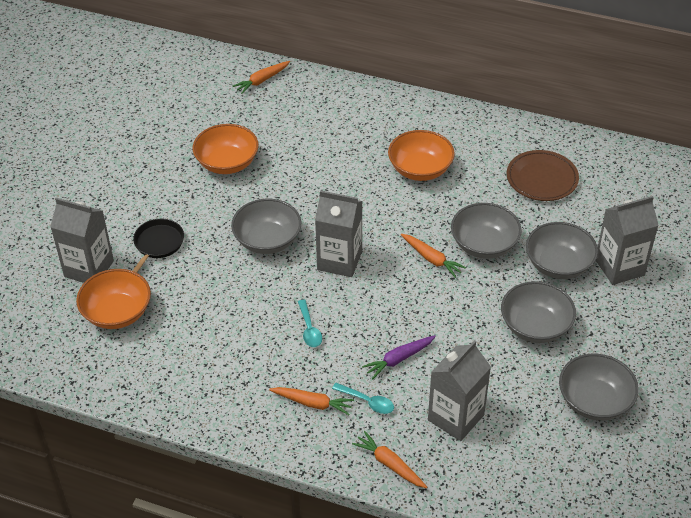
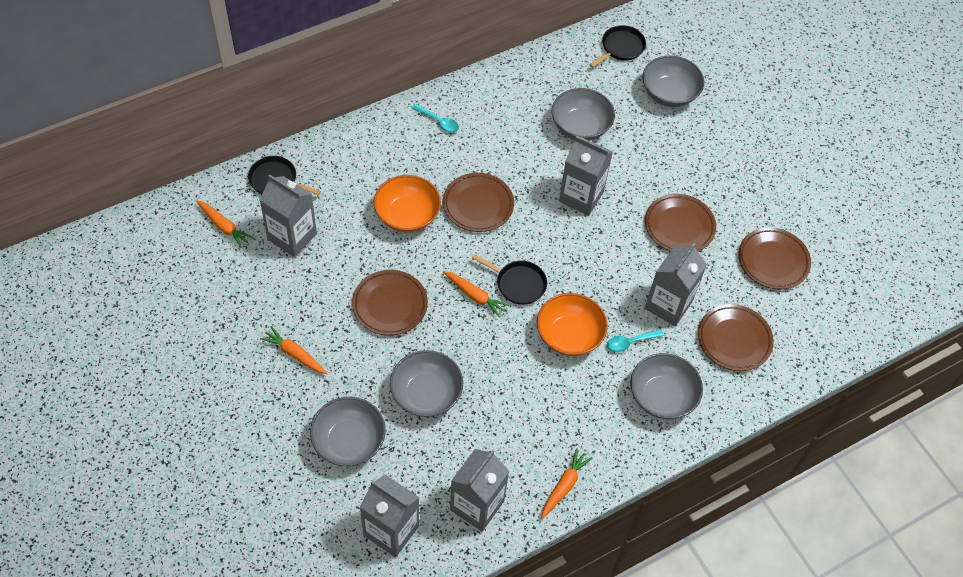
black pan: 1 -> 3
brown plate: 1 -> 5
grey carton: 4 -> 5
orange bowl: 3 -> 2
purple carrot: 1 -> 0

